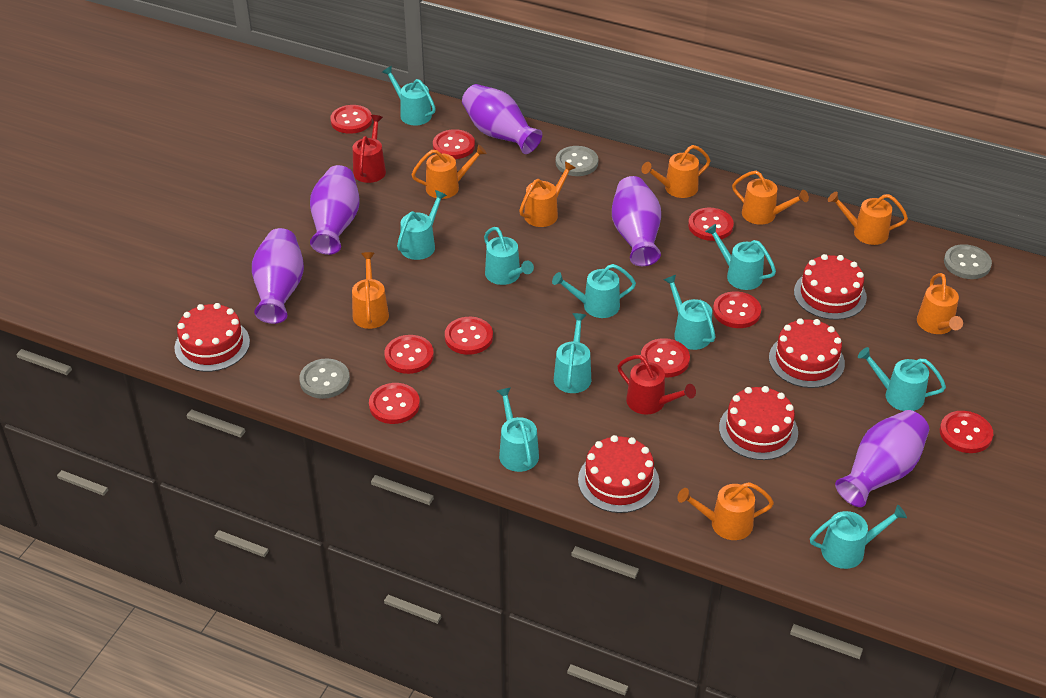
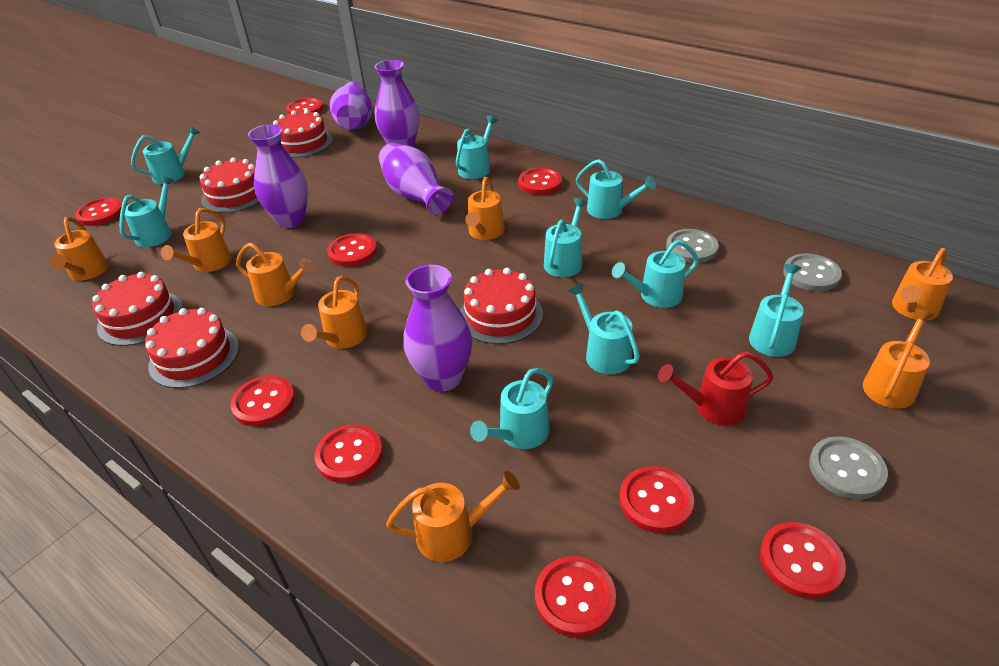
red watering can: 2 -> 1
turquoise watering can: 10 -> 9

